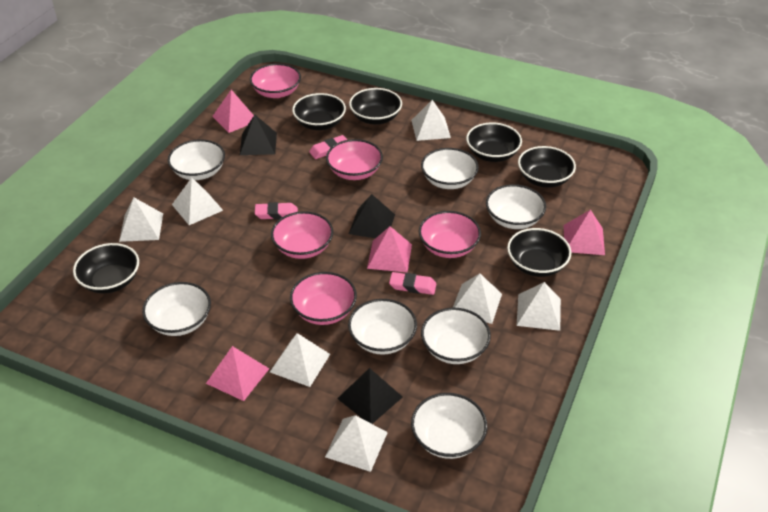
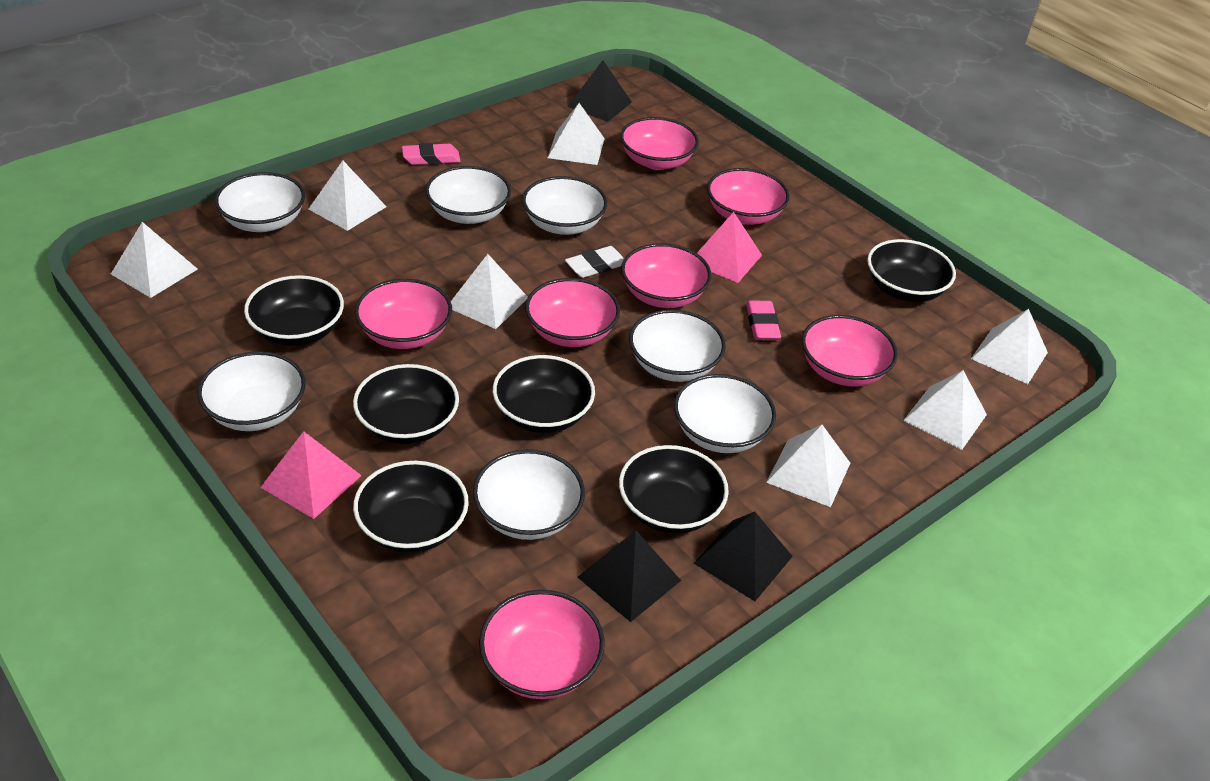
pink bowl: 5 -> 7
pink eraser: 3 -> 2
pink pyramid: 4 -> 2
white eraser: 0 -> 1

